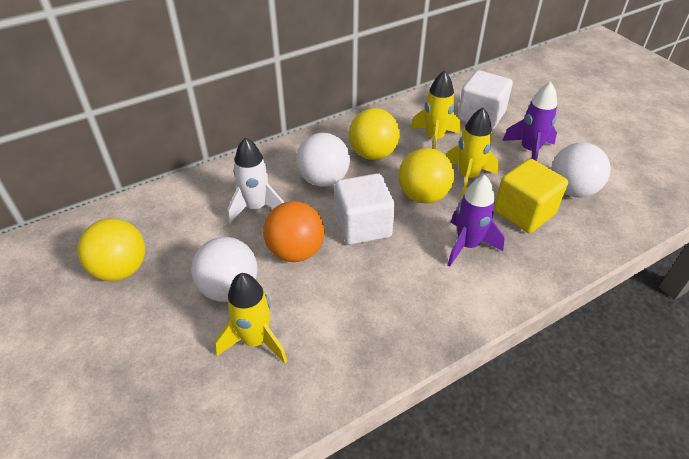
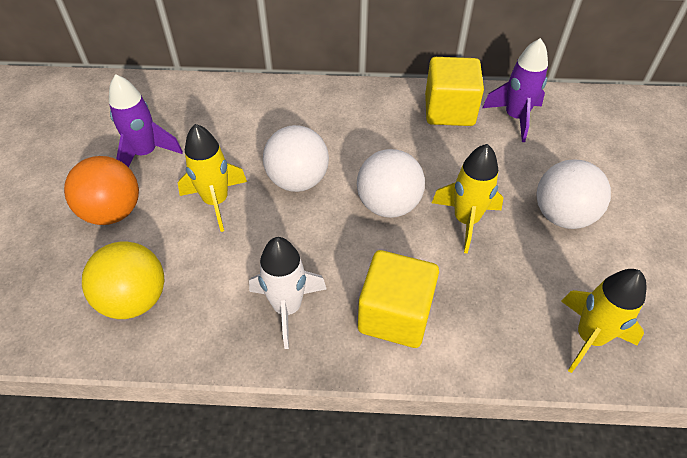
white cube: 2 -> 0
yellow ball: 3 -> 1
yellow cube: 1 -> 2

